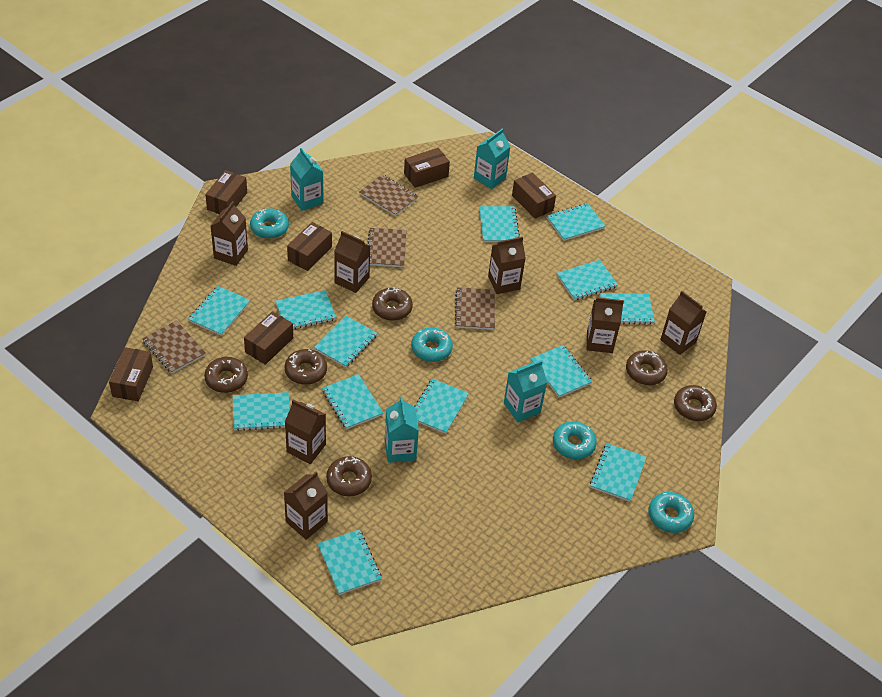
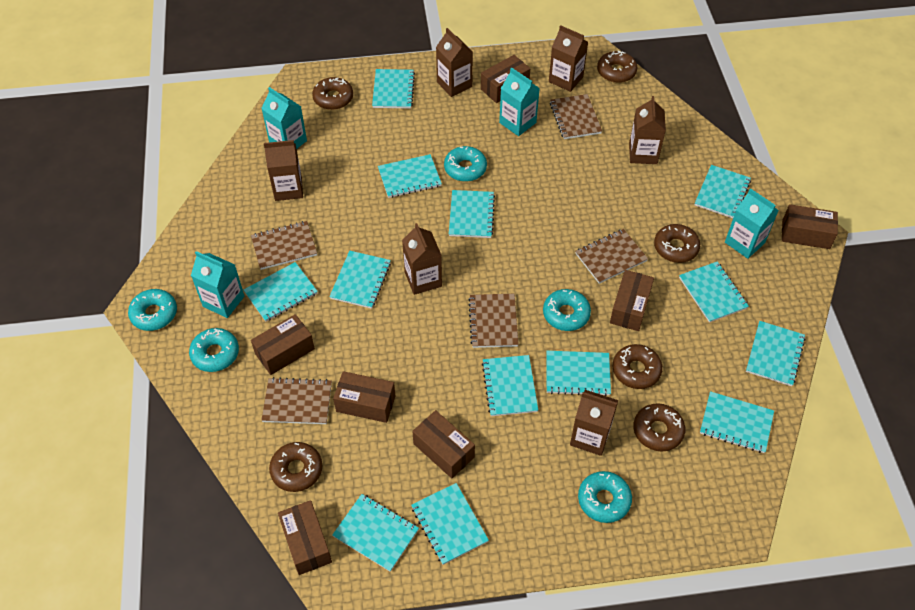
brown box: 6 -> 7
brown carton: 7 -> 6
brown notebook: 4 -> 5
turquoise donut: 4 -> 5

